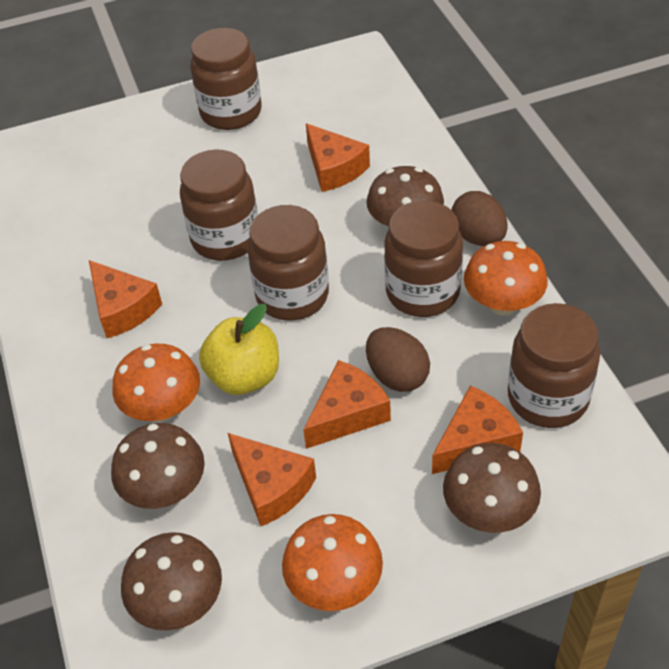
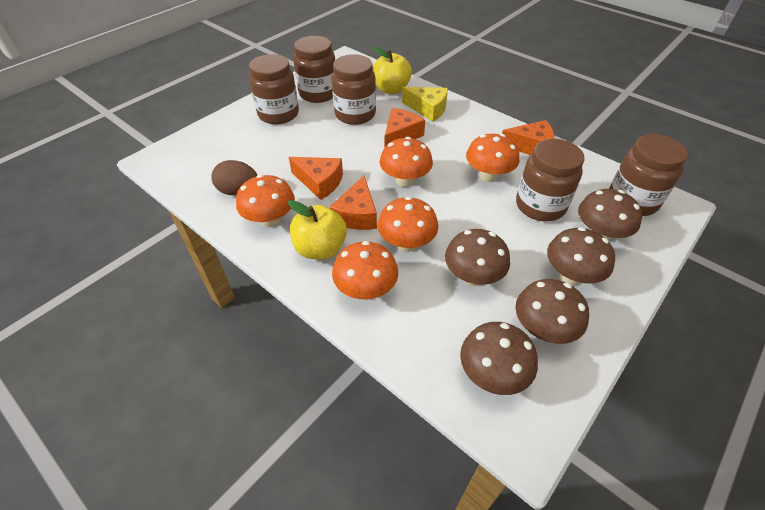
brown egg: 2 -> 1
brown mushroom: 4 -> 5
orange cheese: 5 -> 4
orange mushroom: 3 -> 5
yellow apple: 1 -> 2
yellow cheese: 0 -> 1

